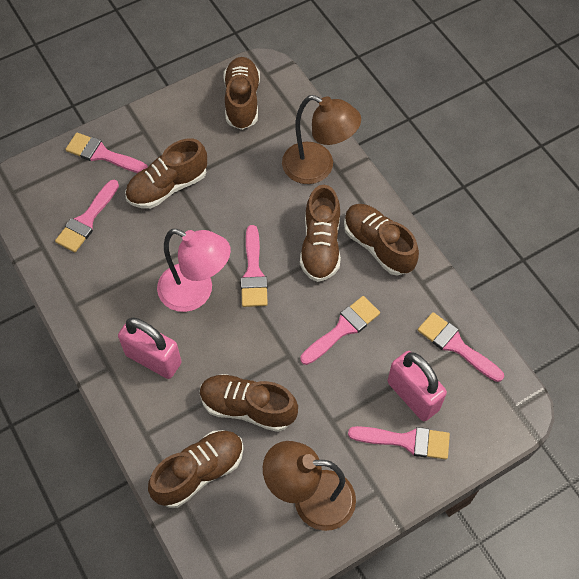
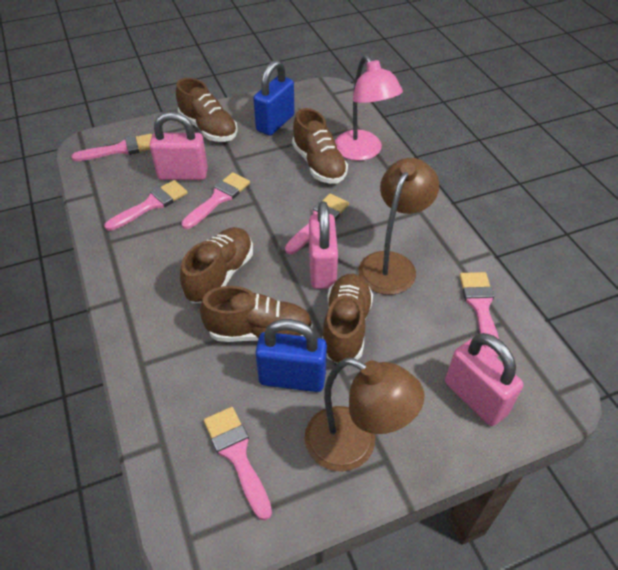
blue padlock: 0 -> 2
brown shoe: 6 -> 5
pink padlock: 2 -> 3

